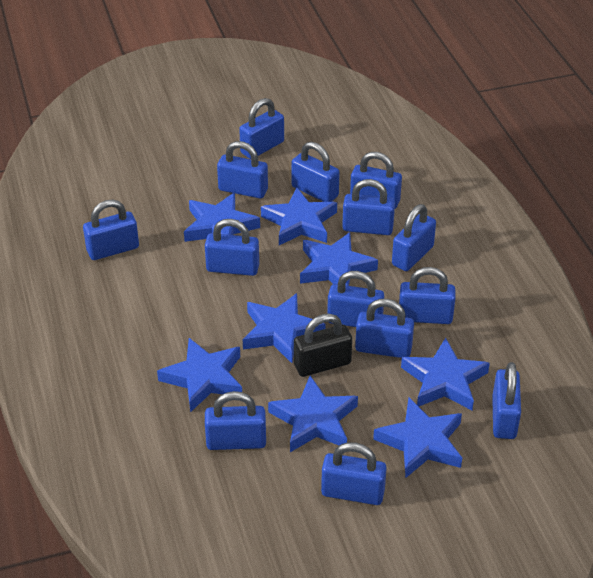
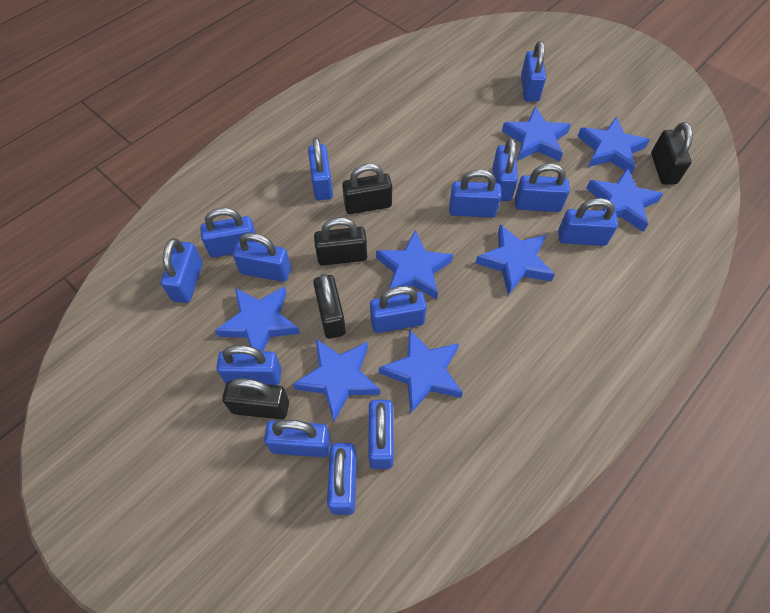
black padlock: 1 -> 5

